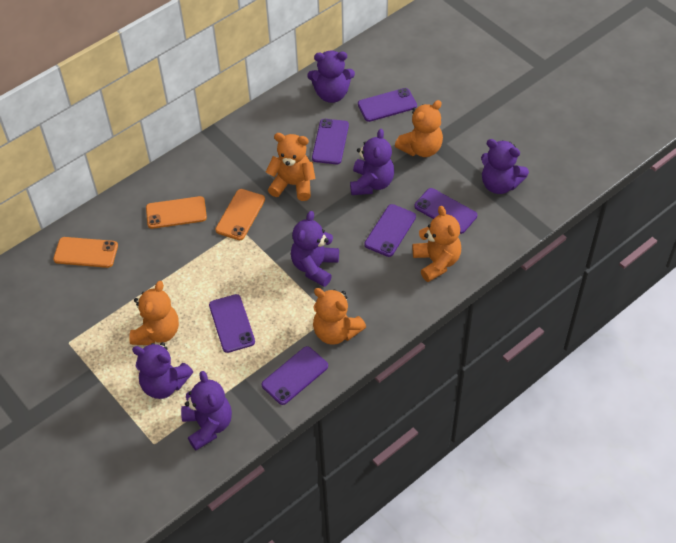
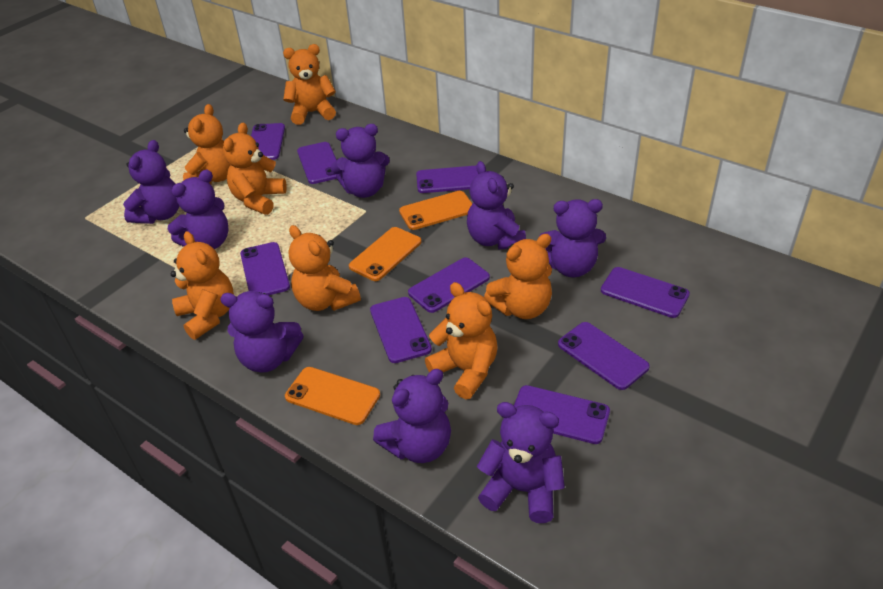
orange teddy bear: 5 -> 7
purple phone: 6 -> 9
purple teddy bear: 6 -> 8

